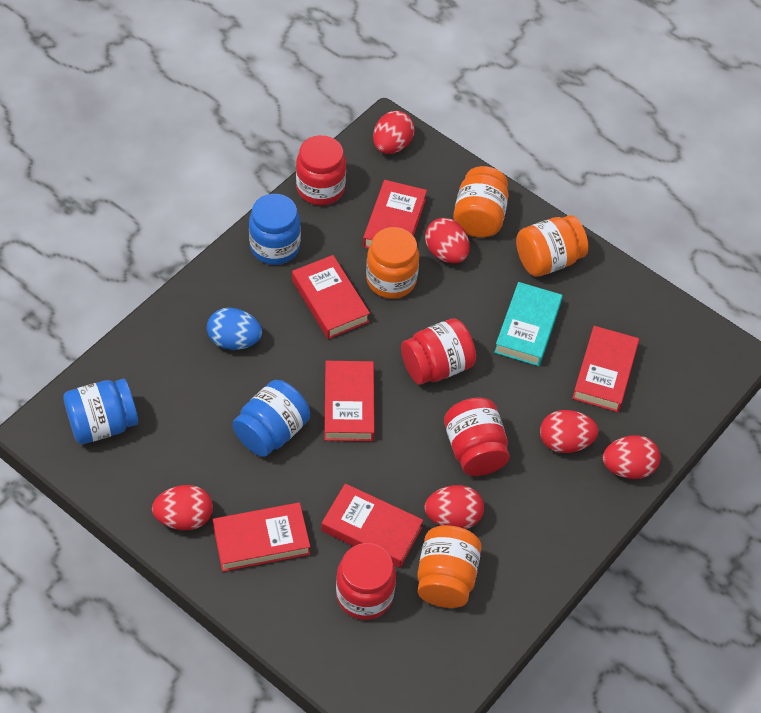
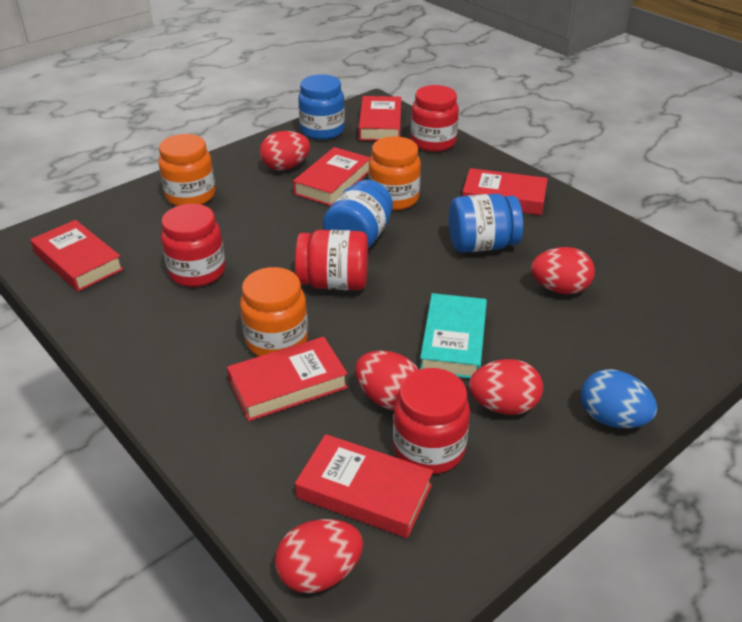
orange jar: 4 -> 3
red egg: 6 -> 5

